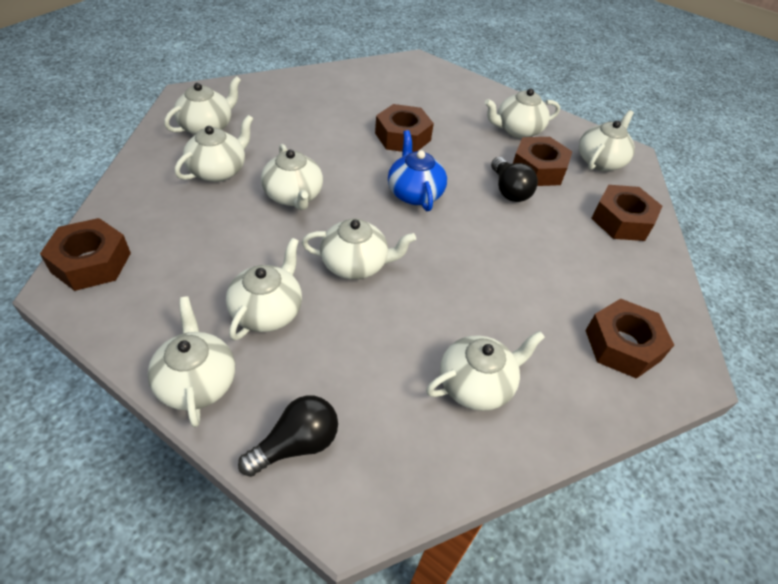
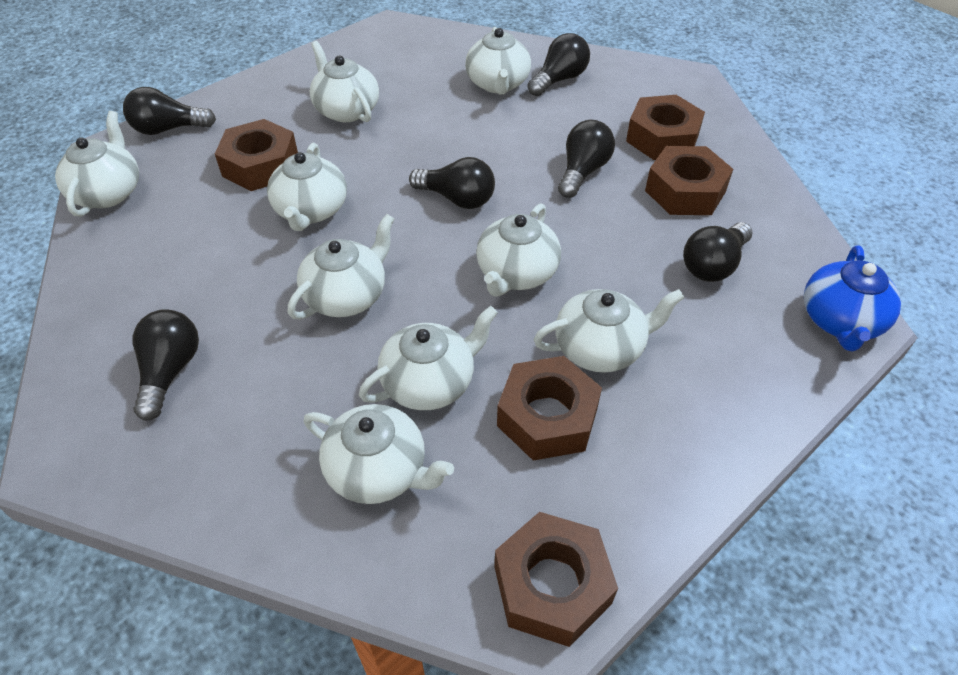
black light bulb: 2 -> 6

